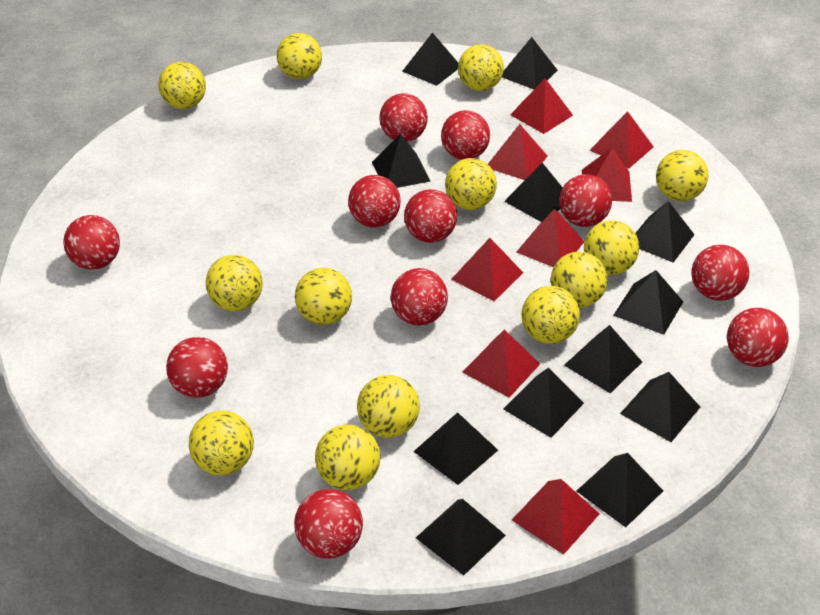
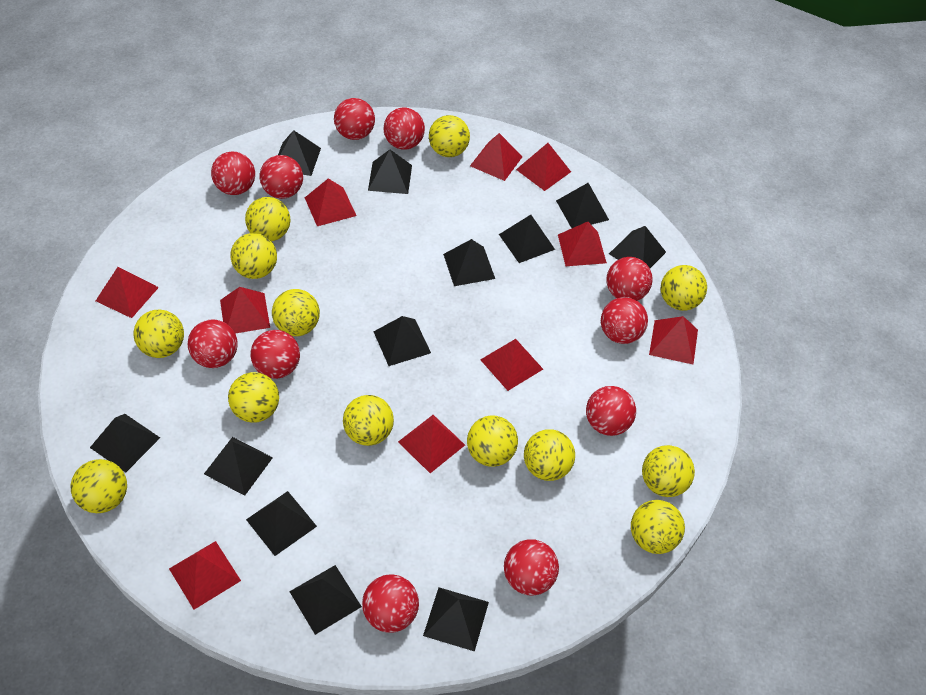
red pyramid: 8 -> 10

